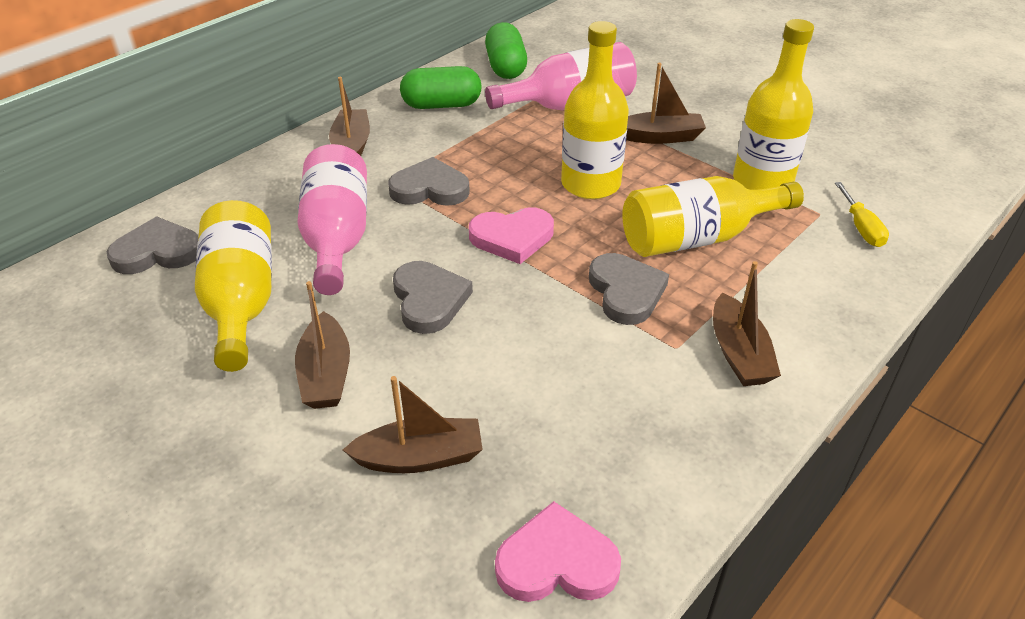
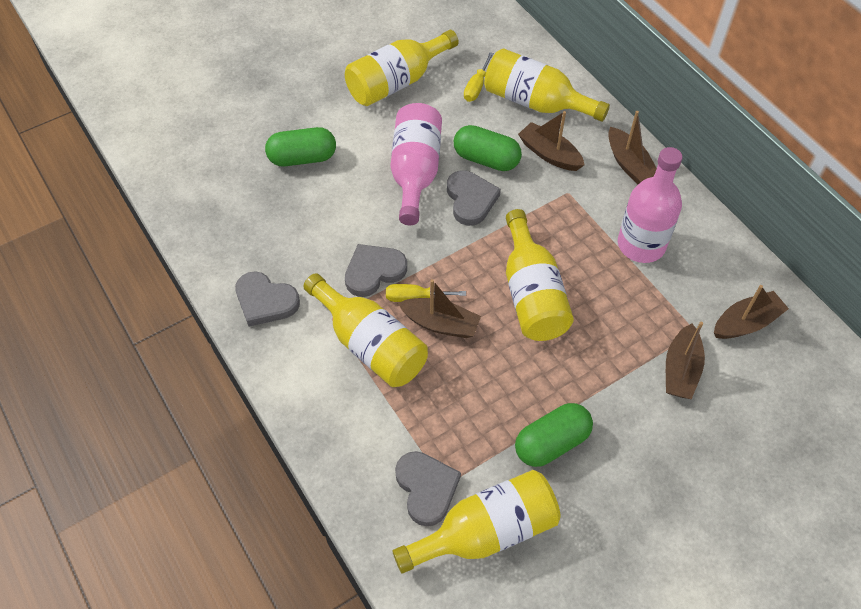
green capsule: 2 -> 3
pink heart: 2 -> 0
yellow bottle: 4 -> 5
yellow screwdriver: 1 -> 2

